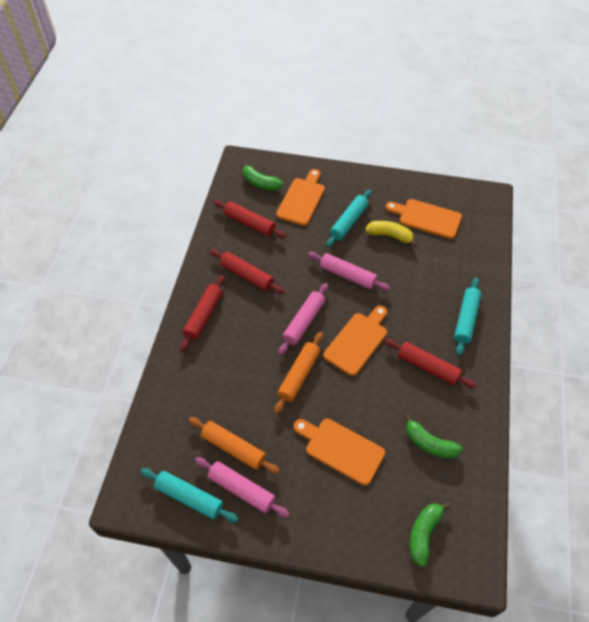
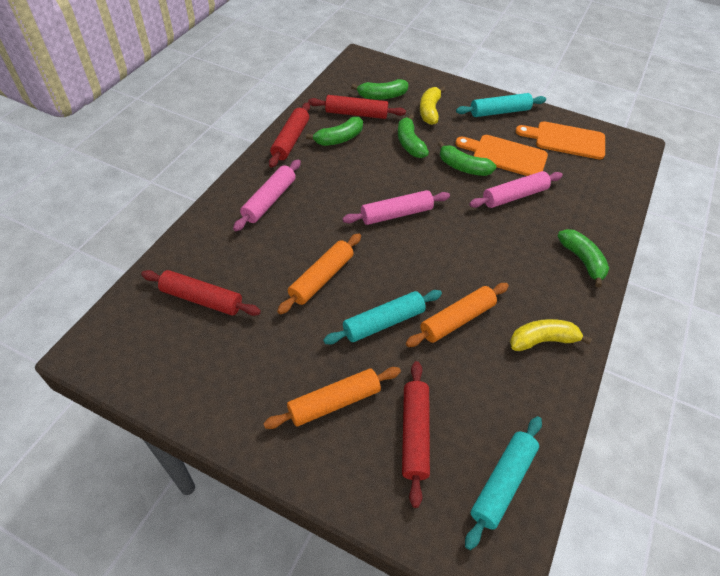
green banana: 3 -> 5
orange cutting board: 4 -> 2
orange rolling pin: 2 -> 3
yellow banana: 1 -> 2

